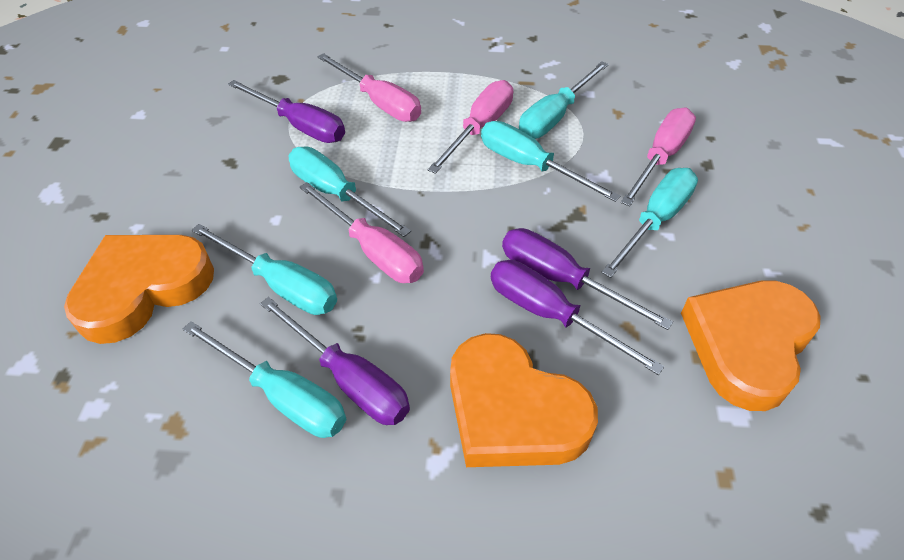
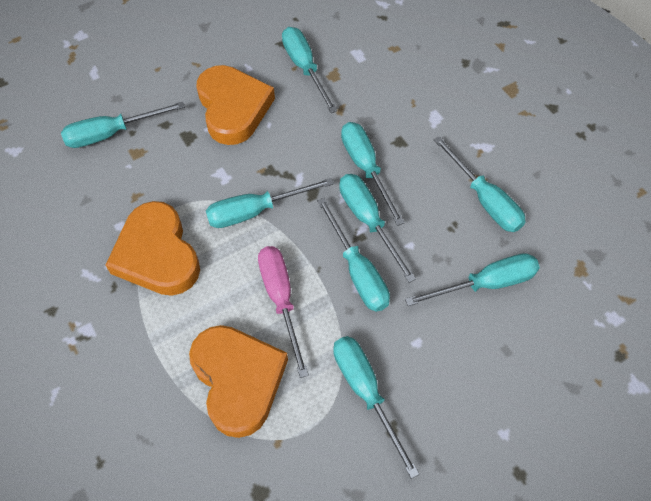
pink screwdriver: 4 -> 1
purple screwdriver: 4 -> 0
turquoise screwdriver: 6 -> 9

